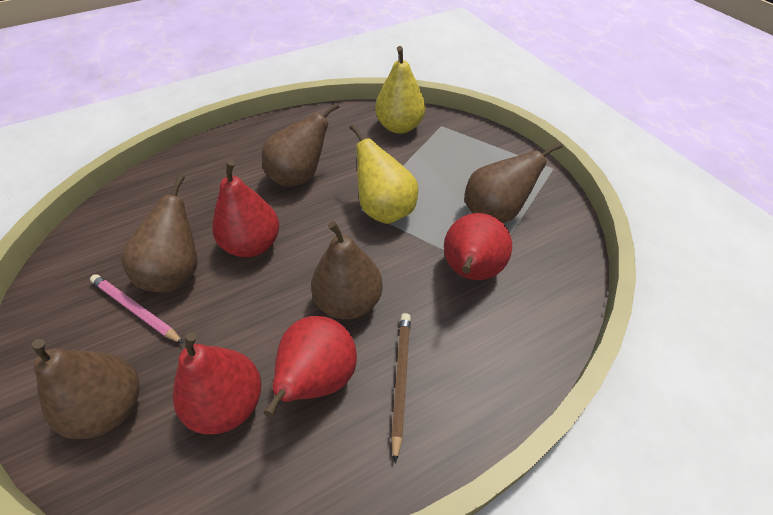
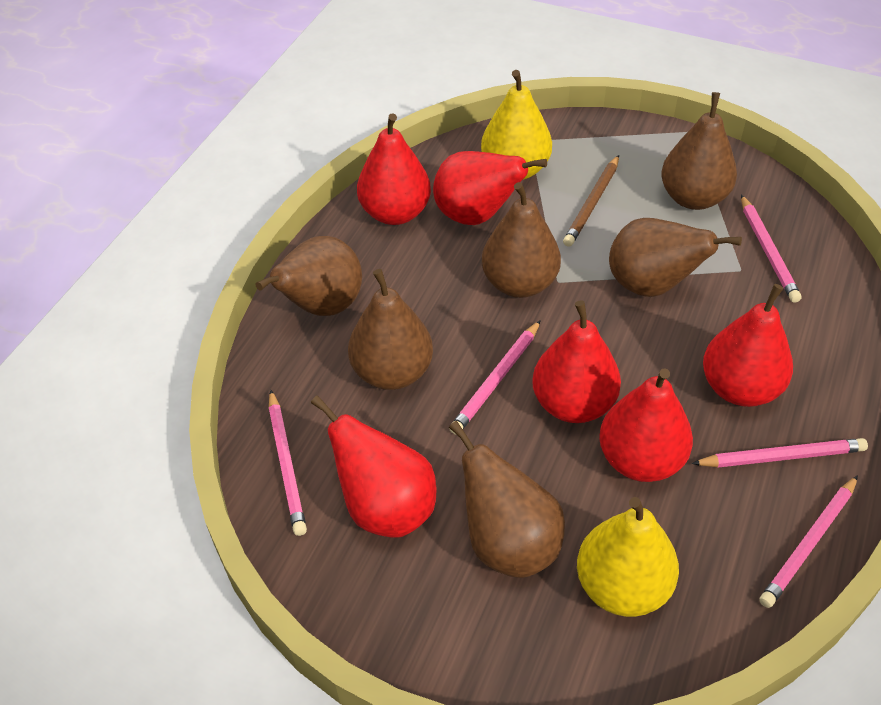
brown pear: 5 -> 6
pink pencil: 1 -> 5
red pear: 4 -> 6

